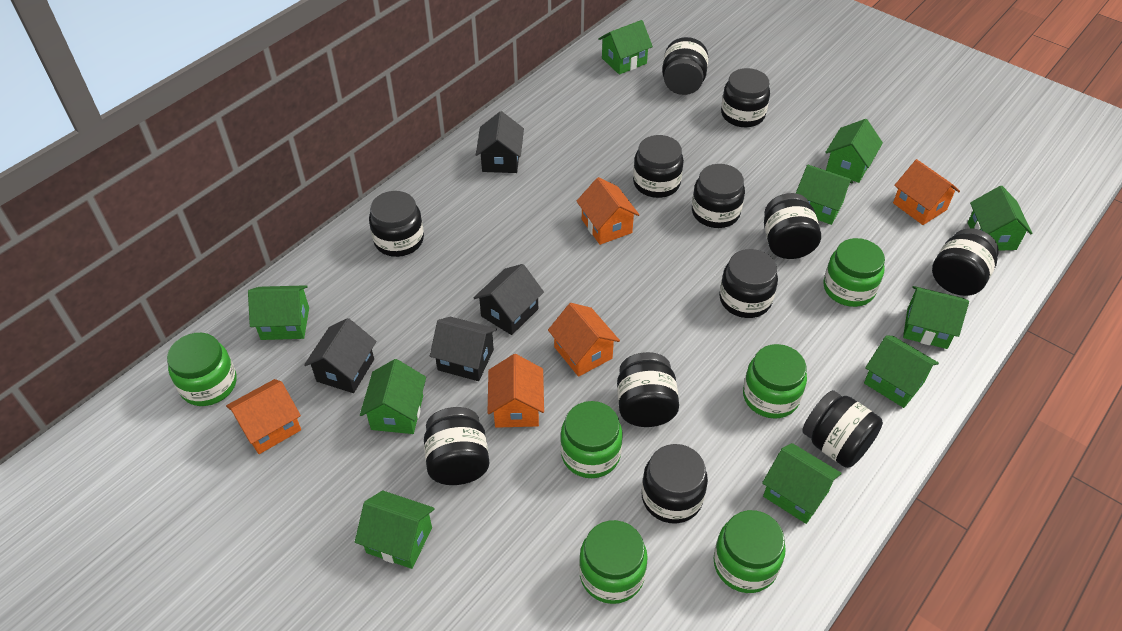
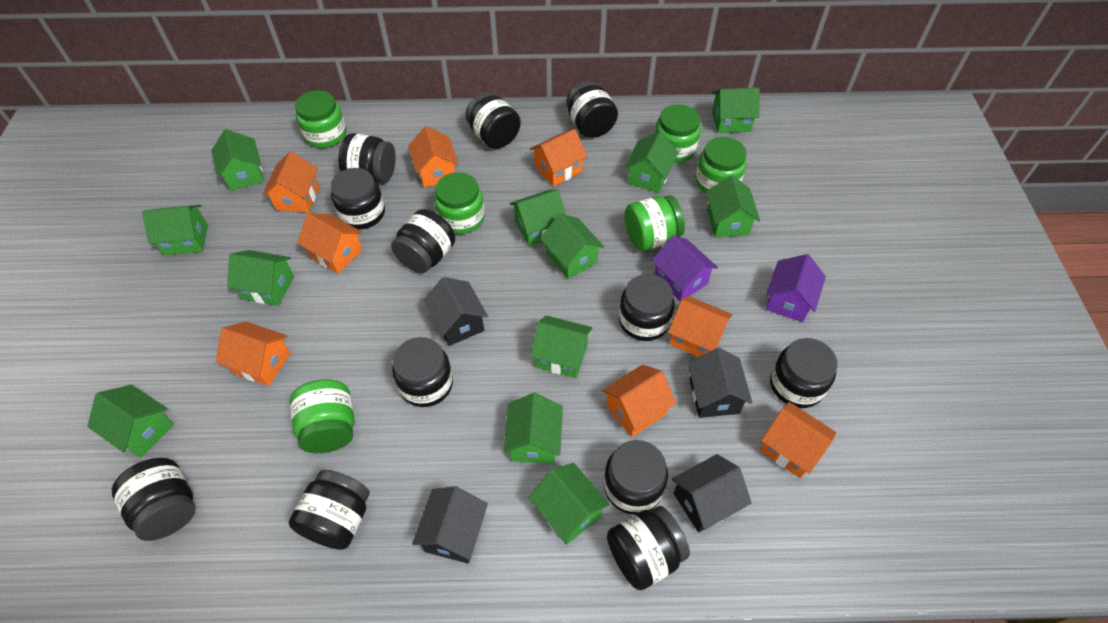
green house: 10 -> 12
orange house: 5 -> 8
purple house: 0 -> 2

